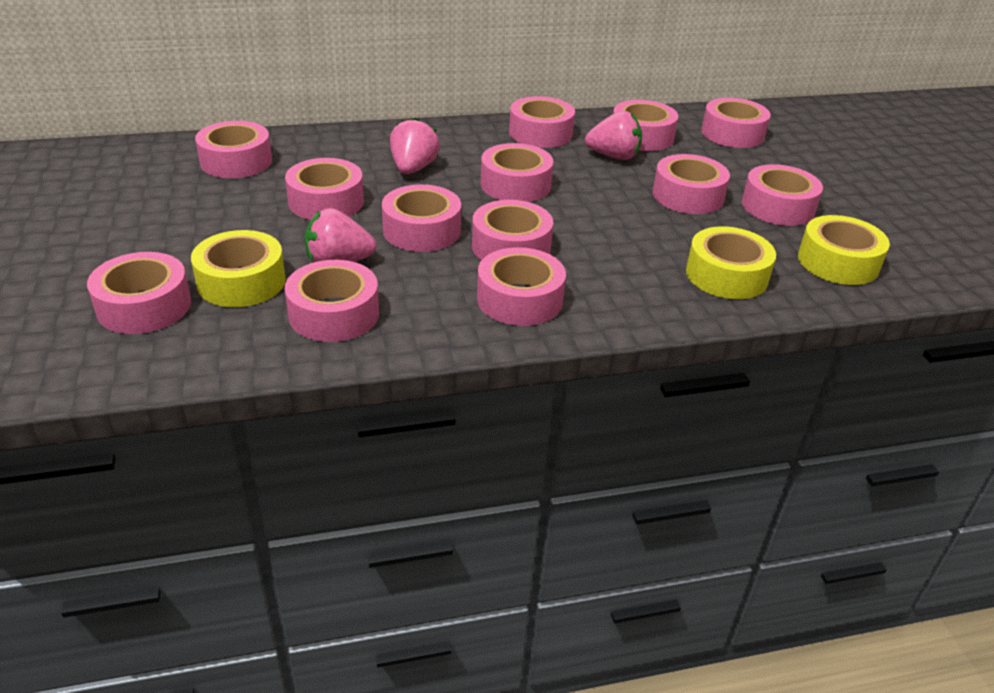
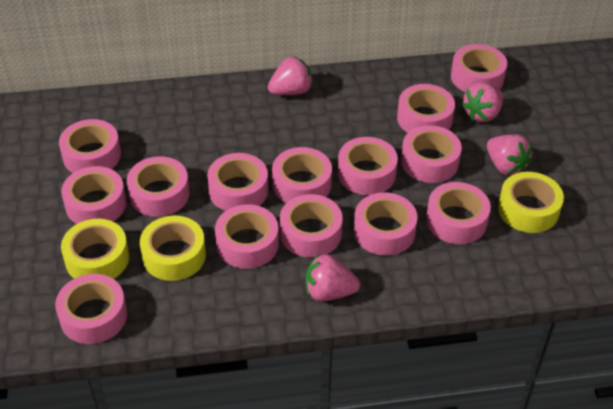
pink strawberry: 3 -> 4
pink tape: 13 -> 14

